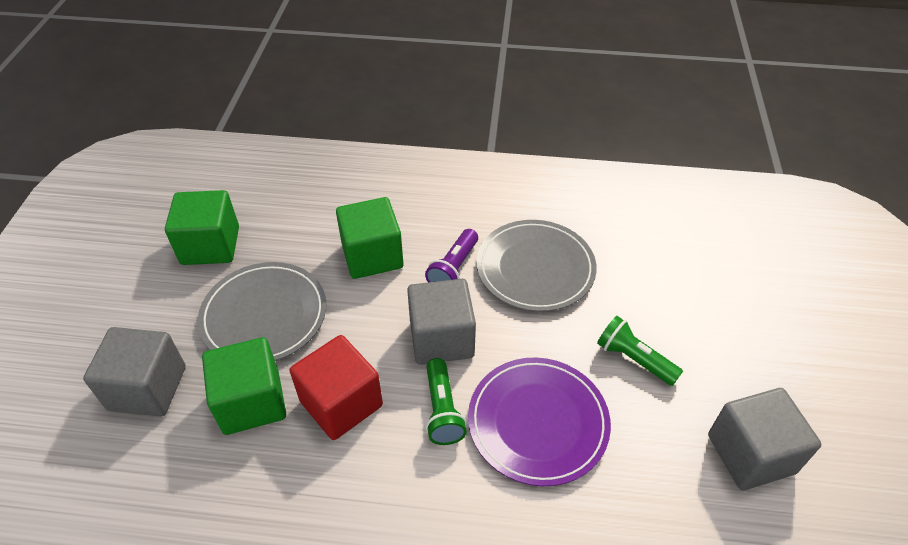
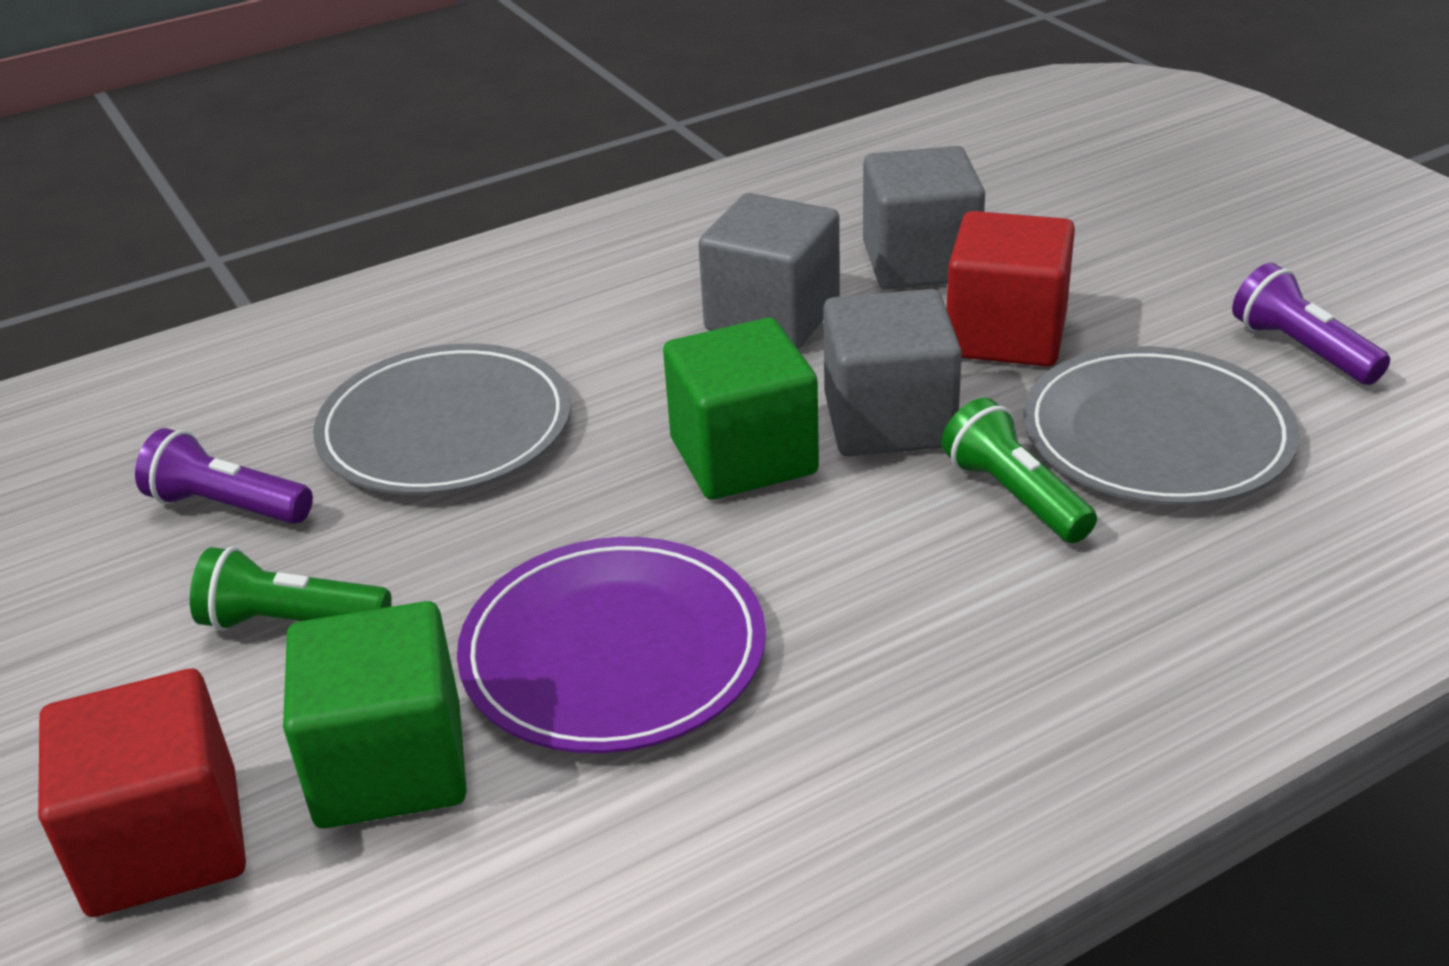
green cube: 3 -> 2
purple flashlight: 1 -> 2
red cube: 1 -> 2

